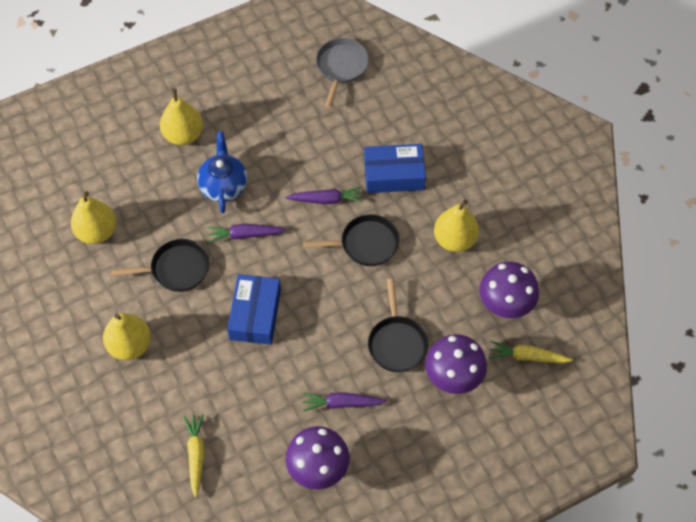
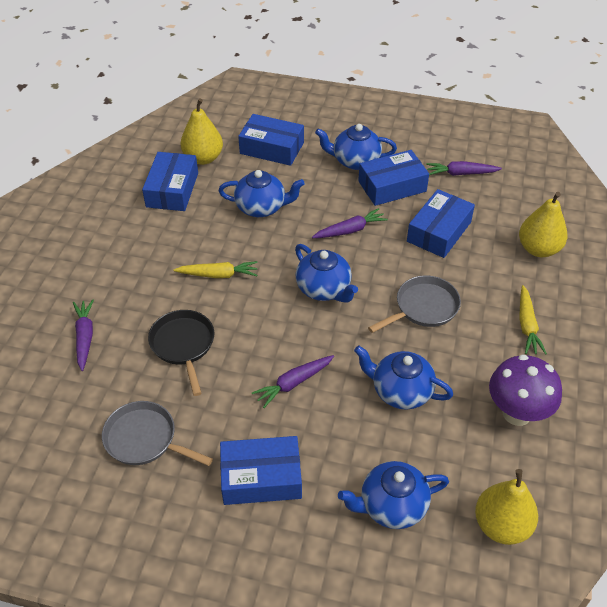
black pan: 3 -> 1
blue box: 2 -> 5
blue teapot: 1 -> 5
grey pan: 1 -> 2
purple carrot: 3 -> 4
purple mushroom: 3 -> 1
yellow pear: 4 -> 3

